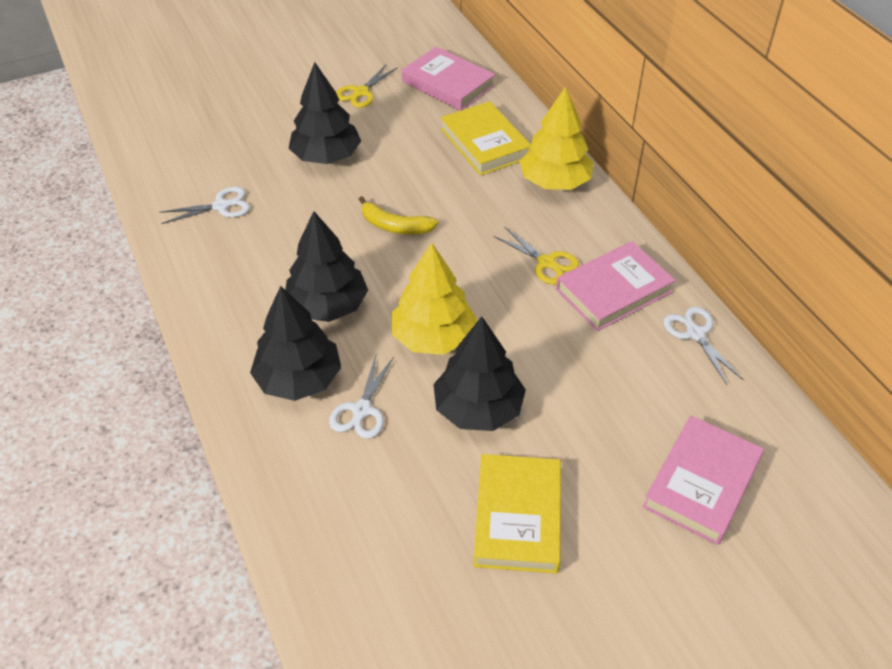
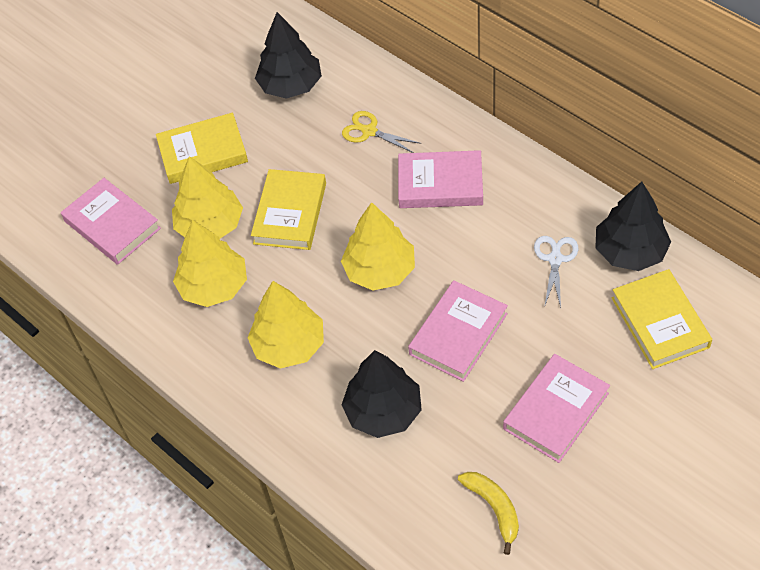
black tree: 4 -> 3
pink book: 3 -> 4
white scissors: 3 -> 1
yellow book: 2 -> 3
yellow scissors: 2 -> 1
yellow tree: 2 -> 4

